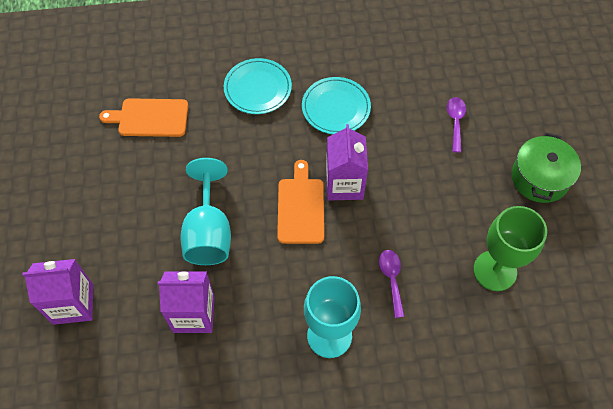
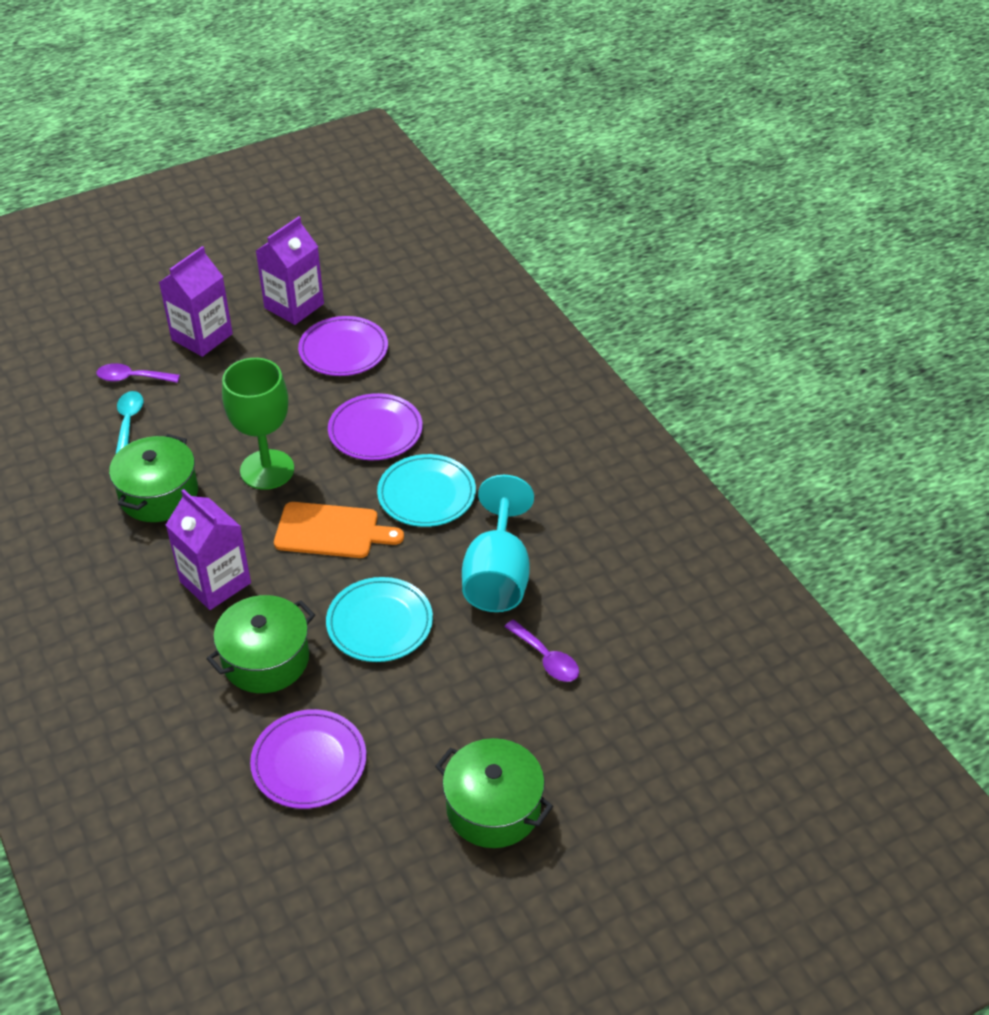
green pot: 1 -> 3
orange cutting board: 2 -> 1
purple plate: 0 -> 3
turquoise goblet: 2 -> 1
turquoise spoon: 0 -> 1

